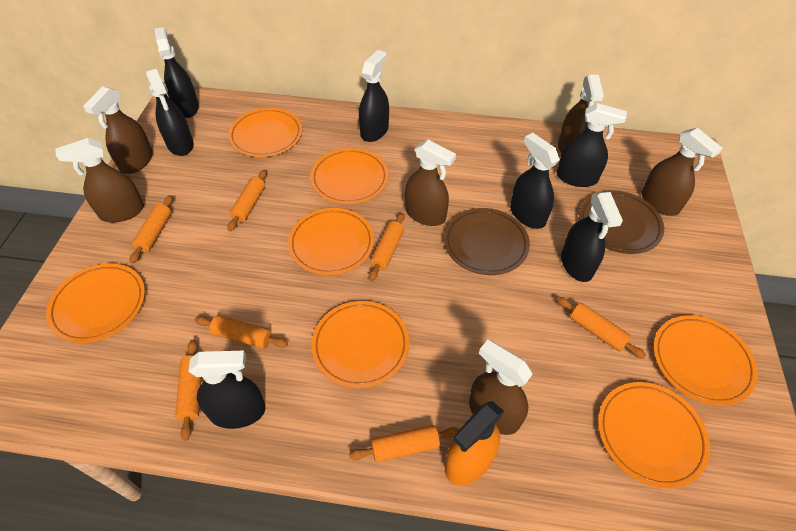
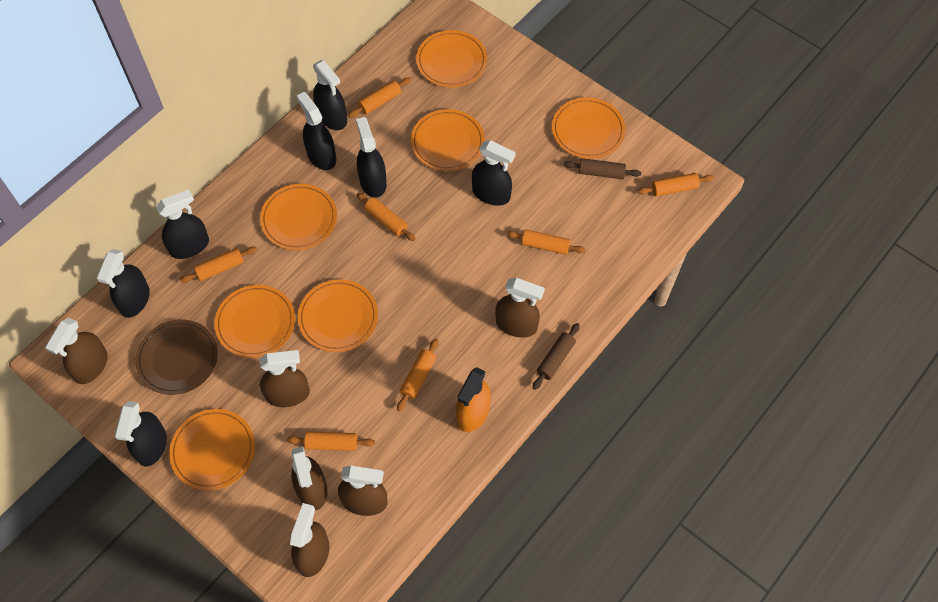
brown plate: 2 -> 1
brown rolling pin: 0 -> 2

